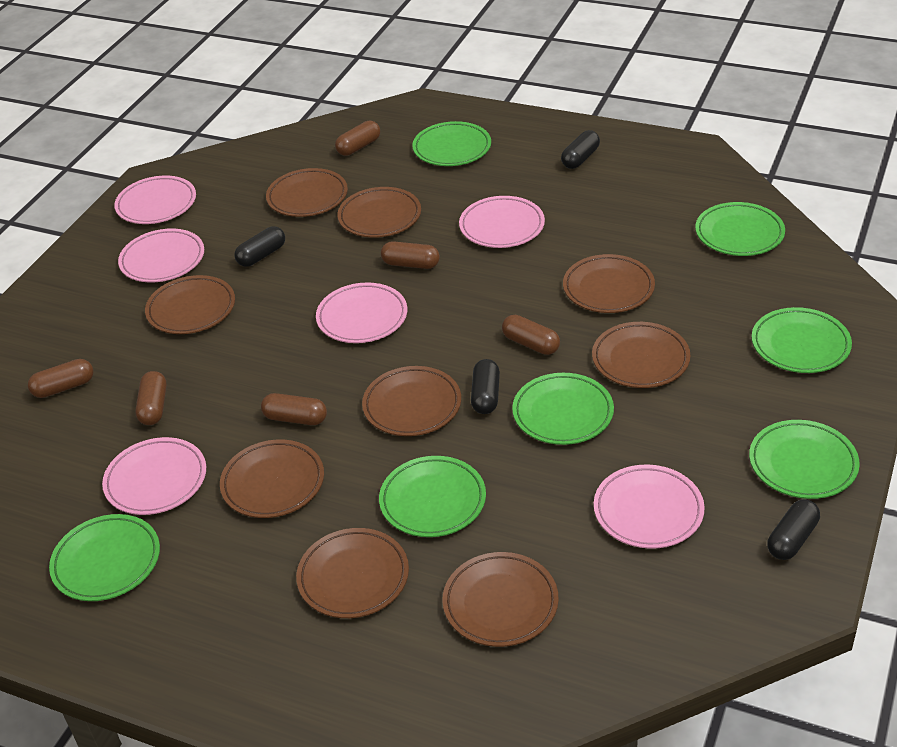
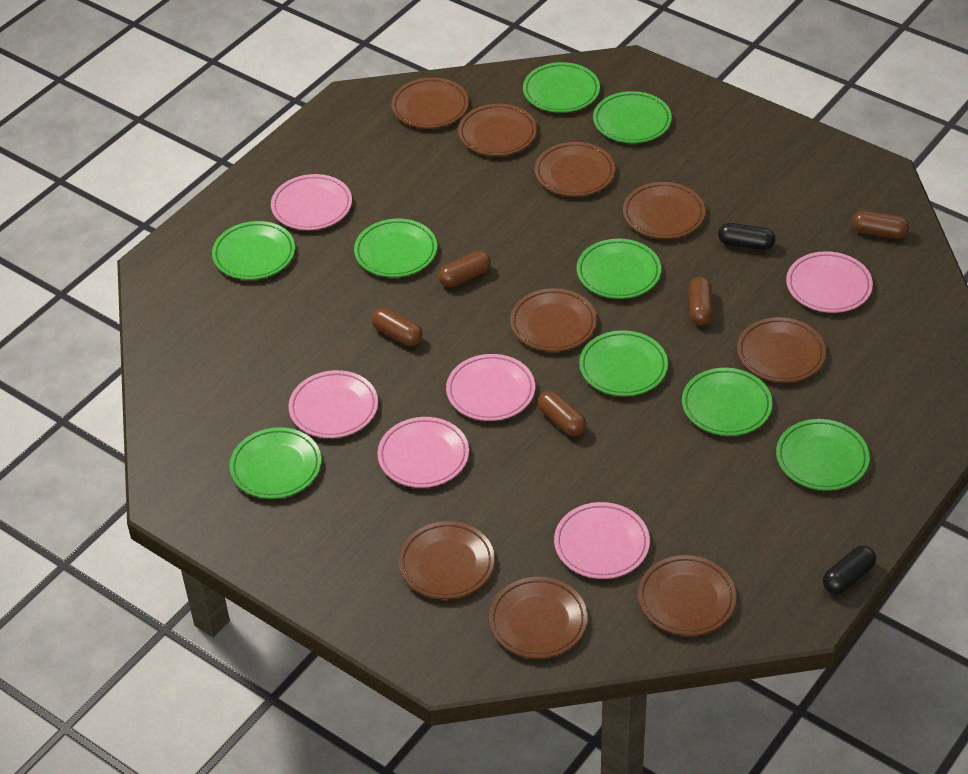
black capsule: 4 -> 2
brown capsule: 6 -> 5
green plate: 7 -> 9

